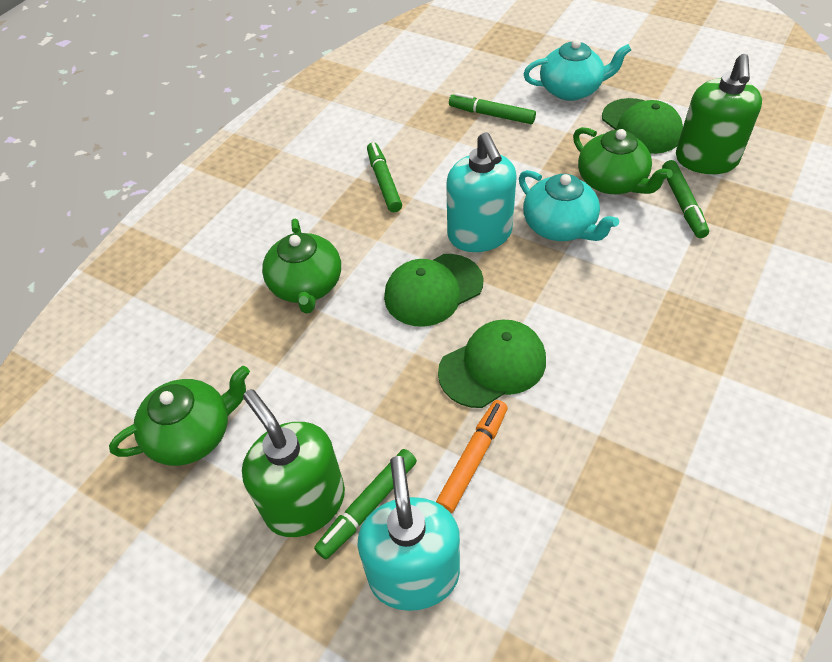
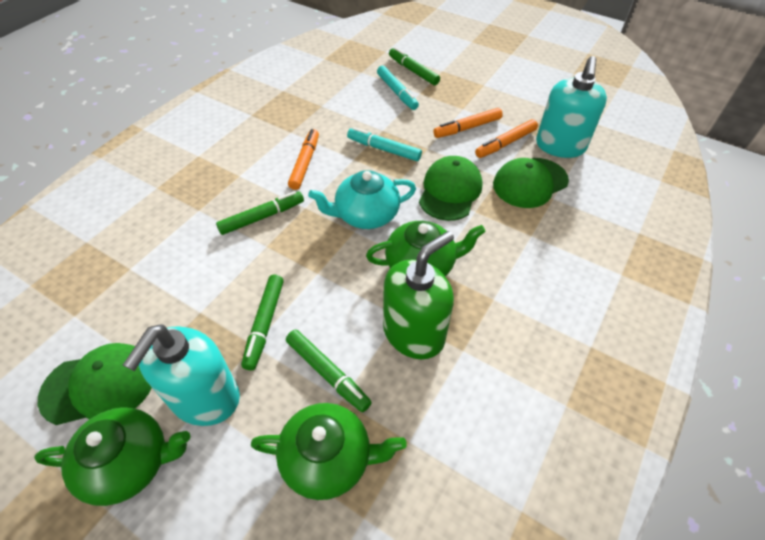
green soap dispenser: 2 -> 1
orange marker: 1 -> 3
turquoise marker: 0 -> 2
turquoise teapot: 2 -> 1

